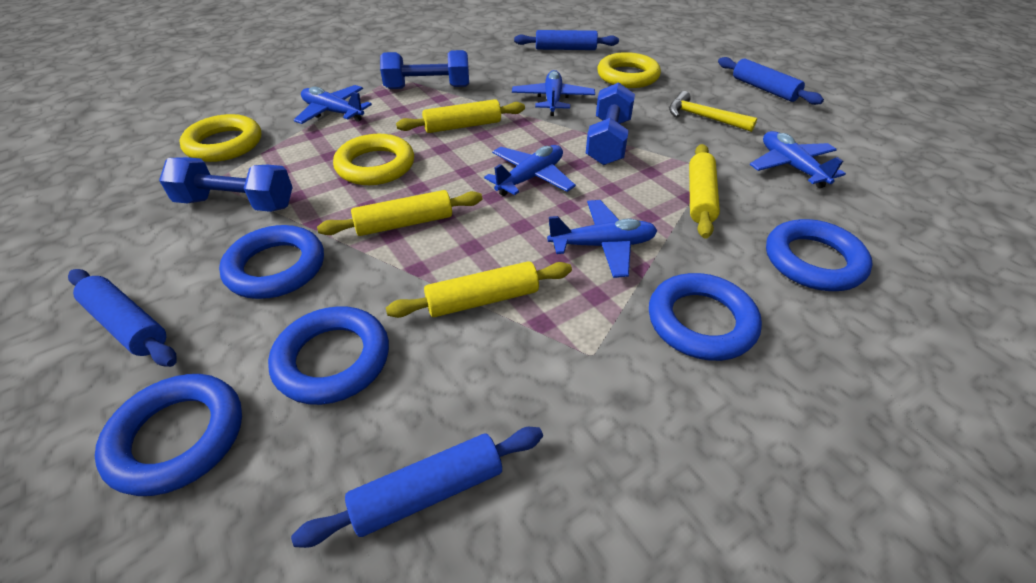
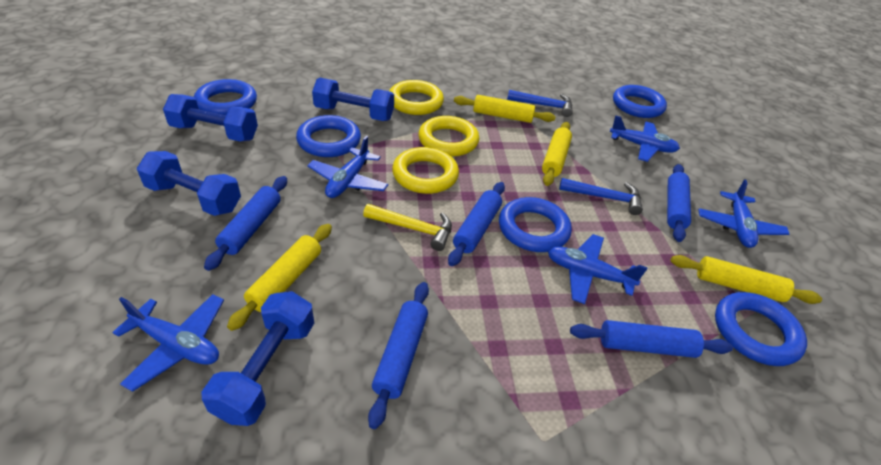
blue dumbbell: 3 -> 4
blue hammer: 0 -> 2
blue rolling pin: 4 -> 5

